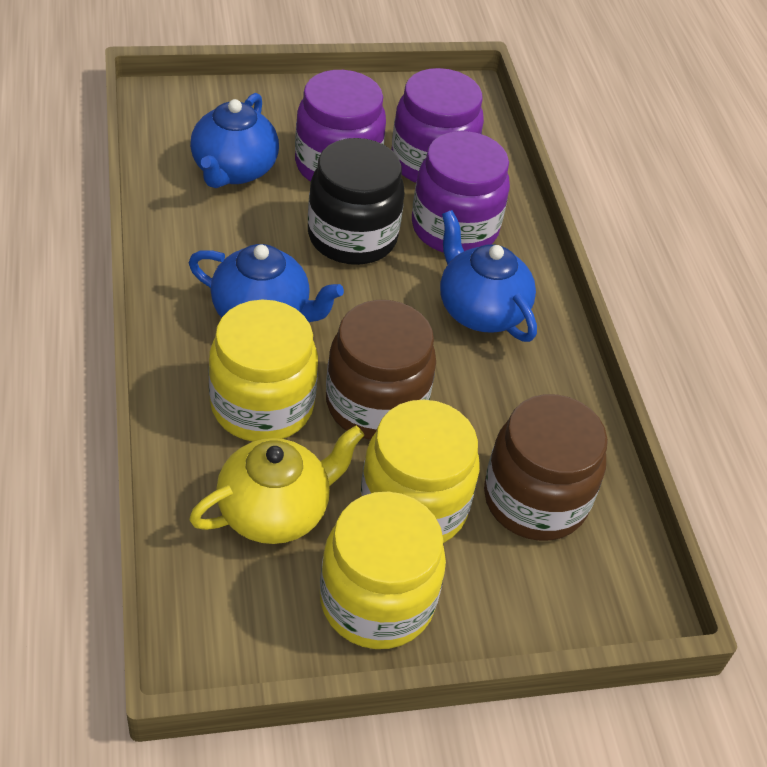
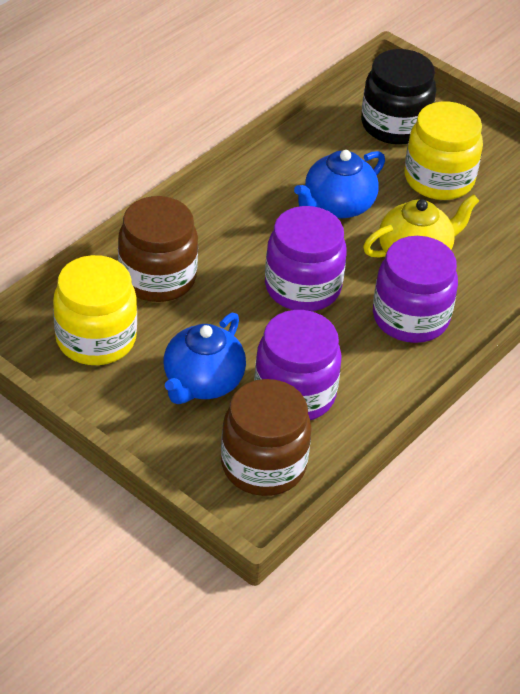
blue teapot: 3 -> 2
yellow jar: 3 -> 2

